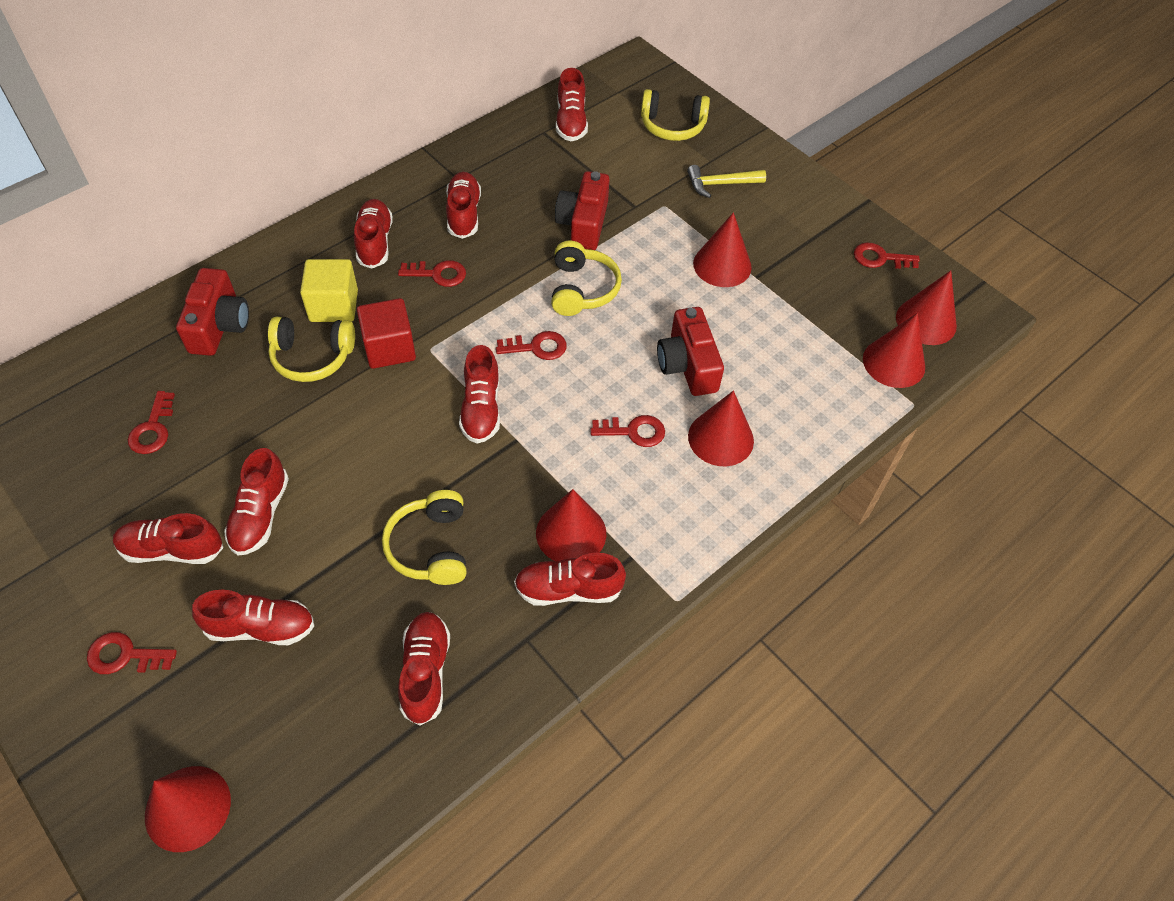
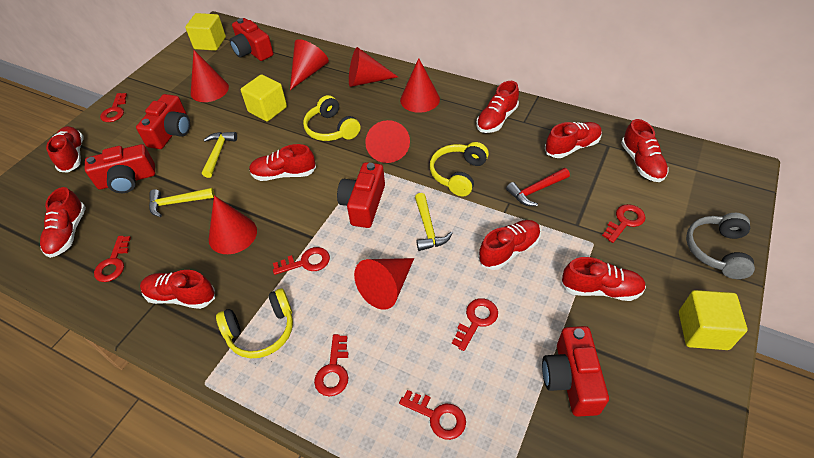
grey headphones: 0 -> 1
red camera: 3 -> 5
red cone: 6 -> 7
red cube: 1 -> 0
red hammer: 0 -> 1
red key: 6 -> 7
yellow cube: 1 -> 3
yellow hammer: 1 -> 3
yellow headphones: 4 -> 3

